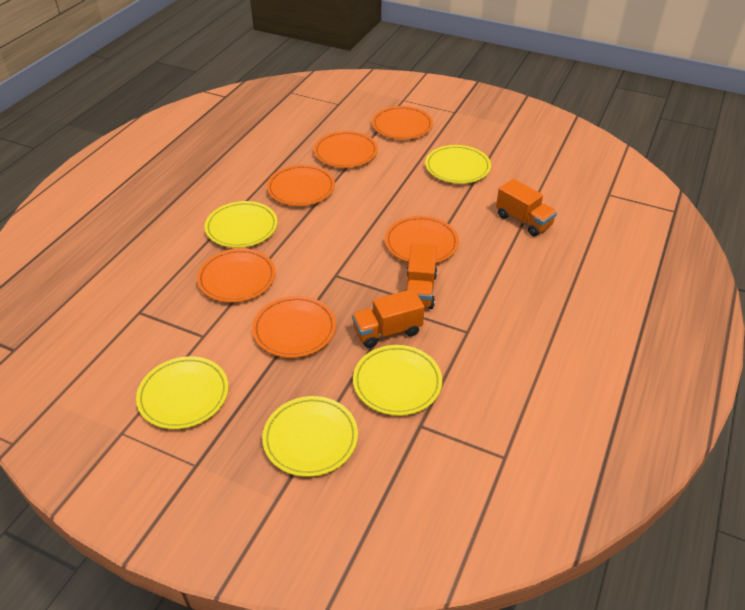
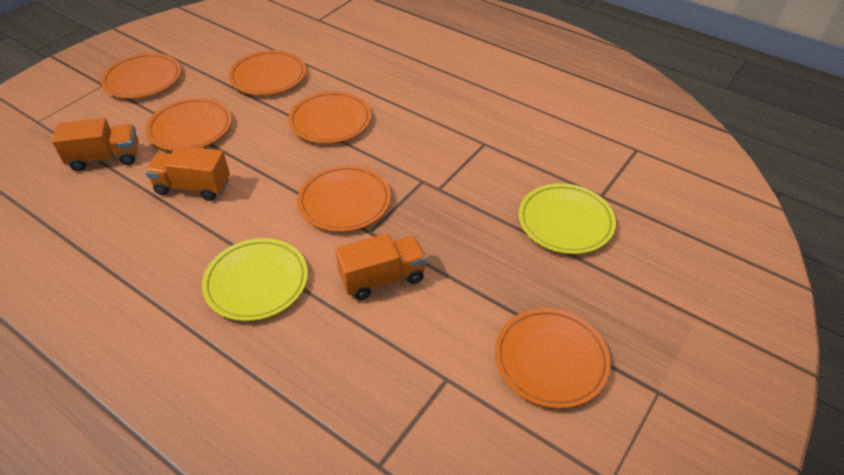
yellow plate: 5 -> 2

